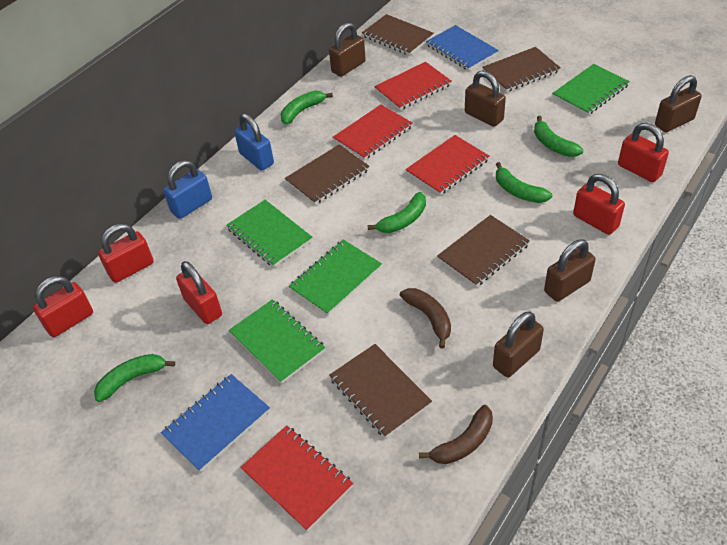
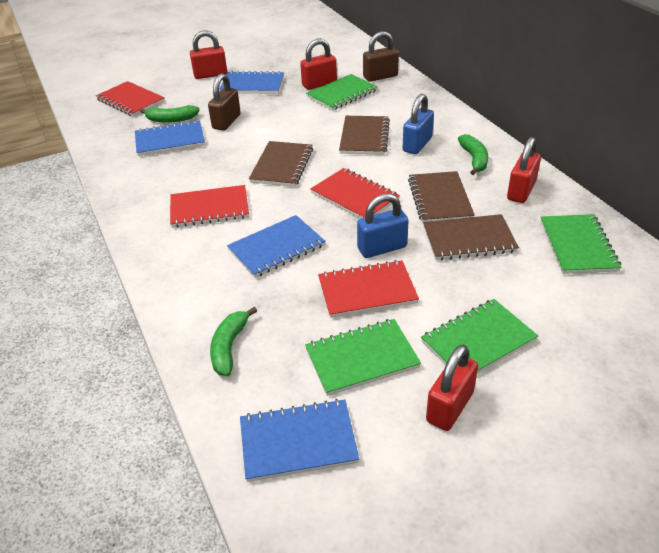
blue notebook: 2 -> 4
brown banana: 2 -> 0
brown notebook: 5 -> 4
brown padlock: 5 -> 2
green banana: 5 -> 3
red padlock: 5 -> 4

